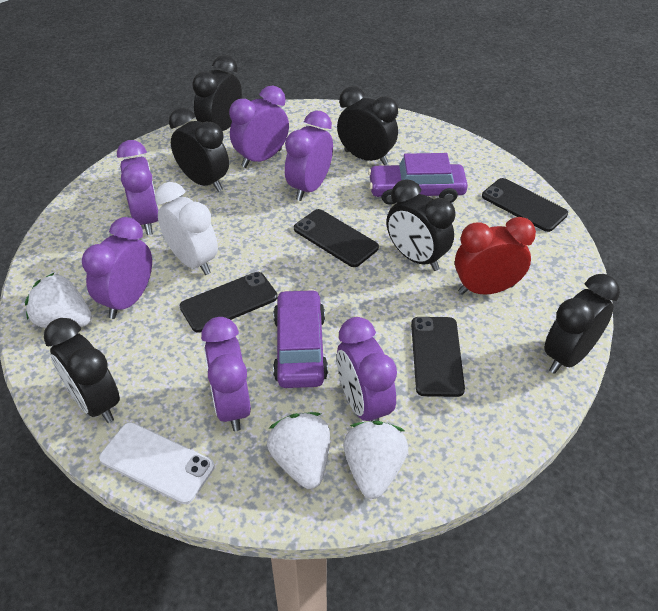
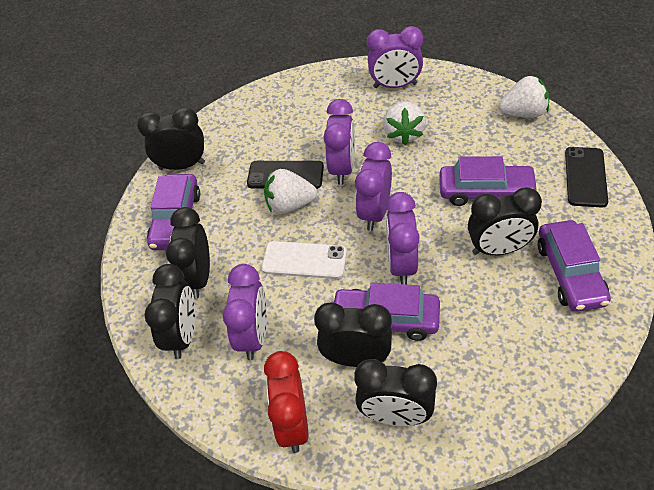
black phone: 4 -> 2
purple car: 2 -> 4
purple clock: 6 -> 5
white clock: 1 -> 0

